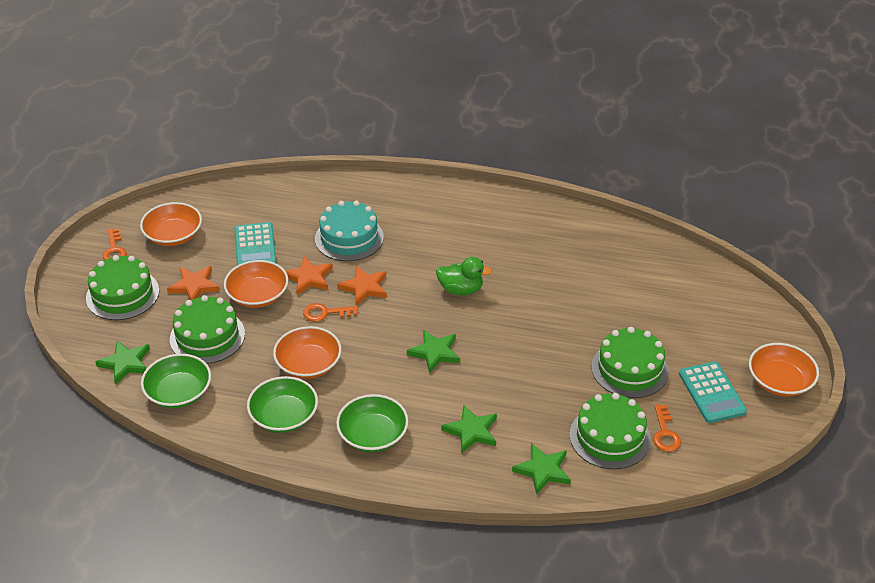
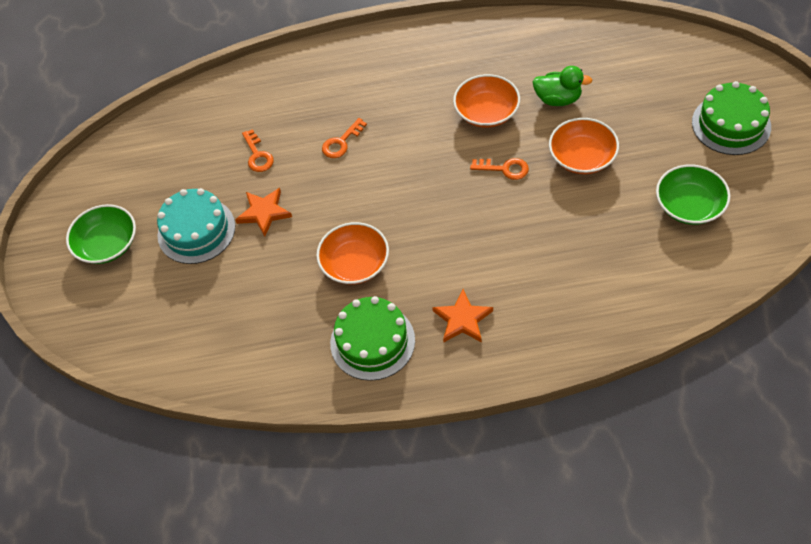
green bowl: 3 -> 2
green cake: 4 -> 2
green star: 4 -> 0
orange bowl: 4 -> 3
orange star: 3 -> 2
turquoise calculator: 2 -> 0

